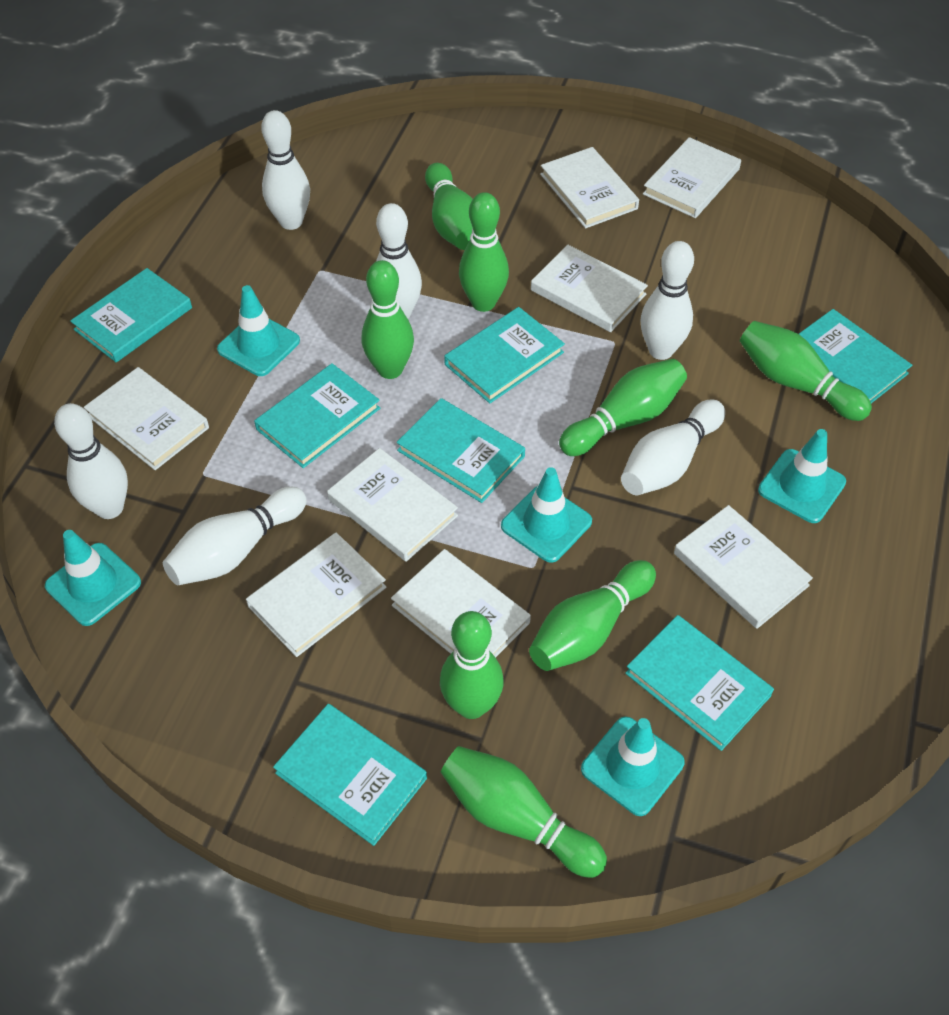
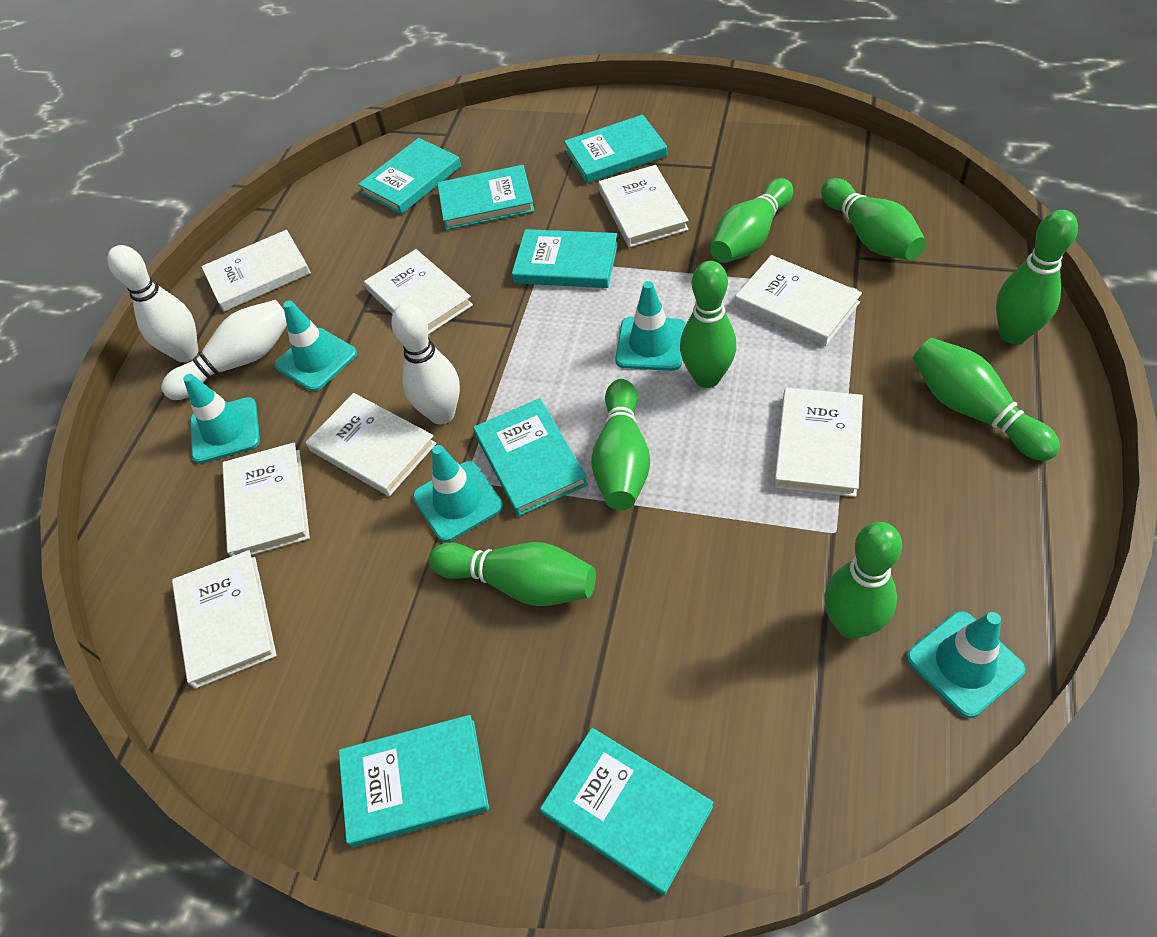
white bowling pin: 6 -> 3

